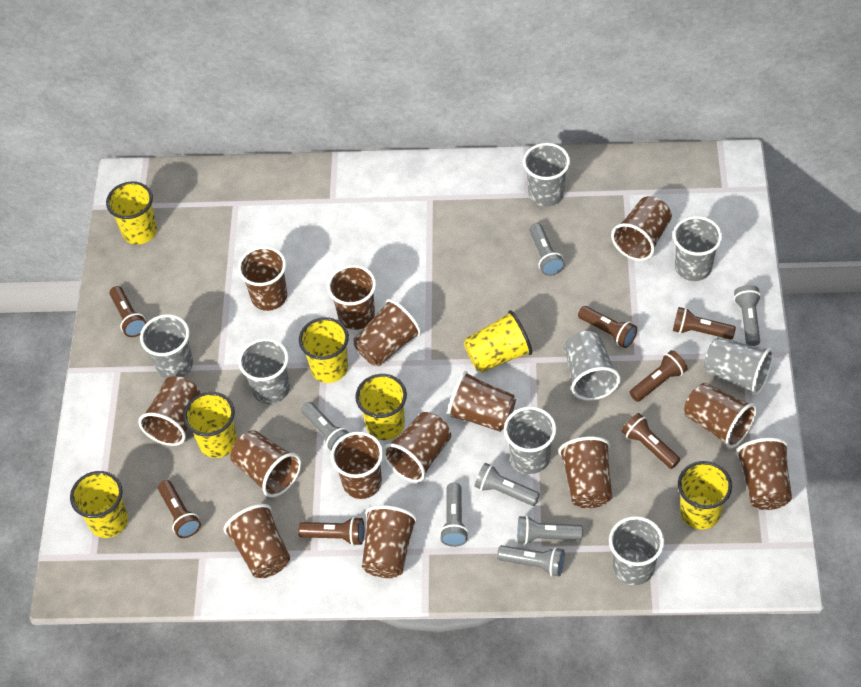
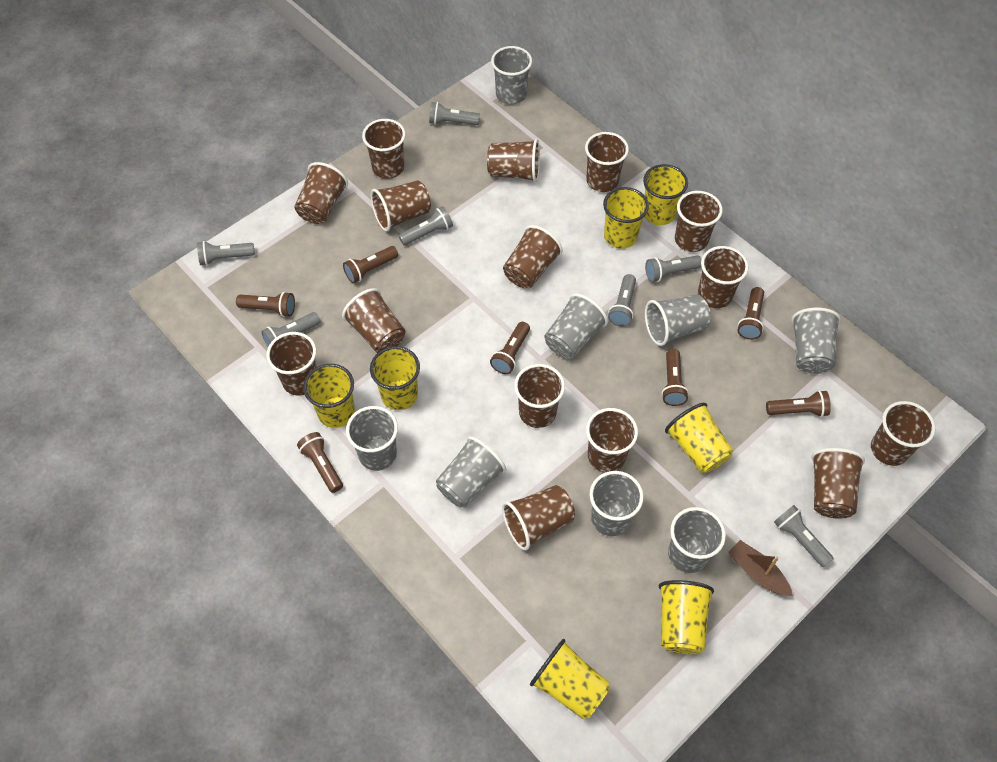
brown boat: 0 -> 1
brown cup: 14 -> 15

